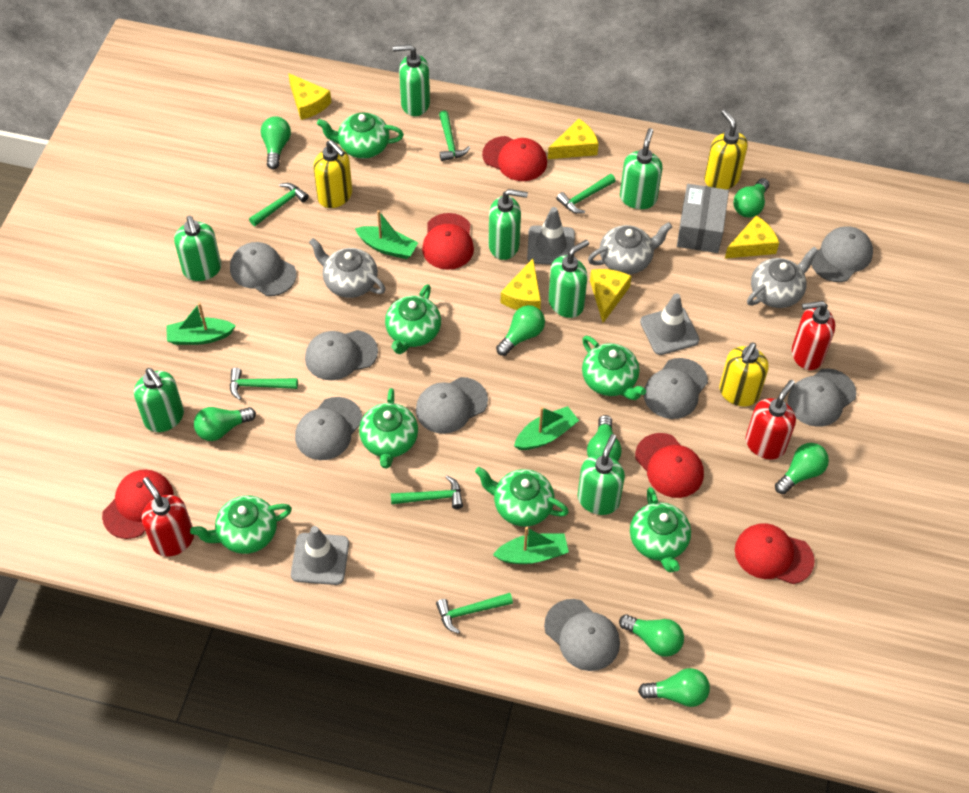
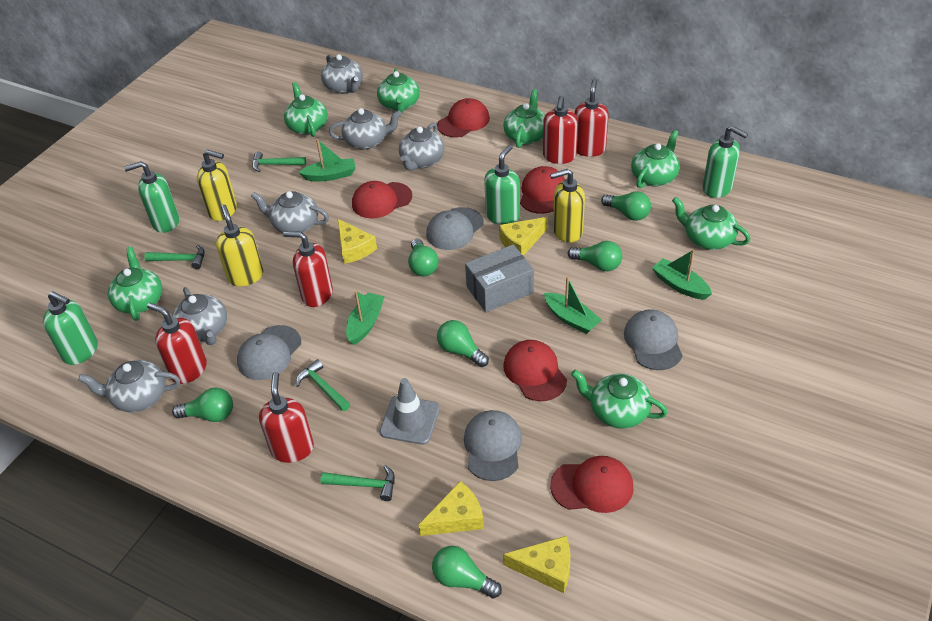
green hammer: 6 -> 4
green light bulb: 8 -> 6
green soap dispenser: 7 -> 4
grey cap: 8 -> 4
grey teapot: 3 -> 6
grey traffic cone: 3 -> 1
red soap dispenser: 3 -> 5
yellow cheese: 5 -> 4

